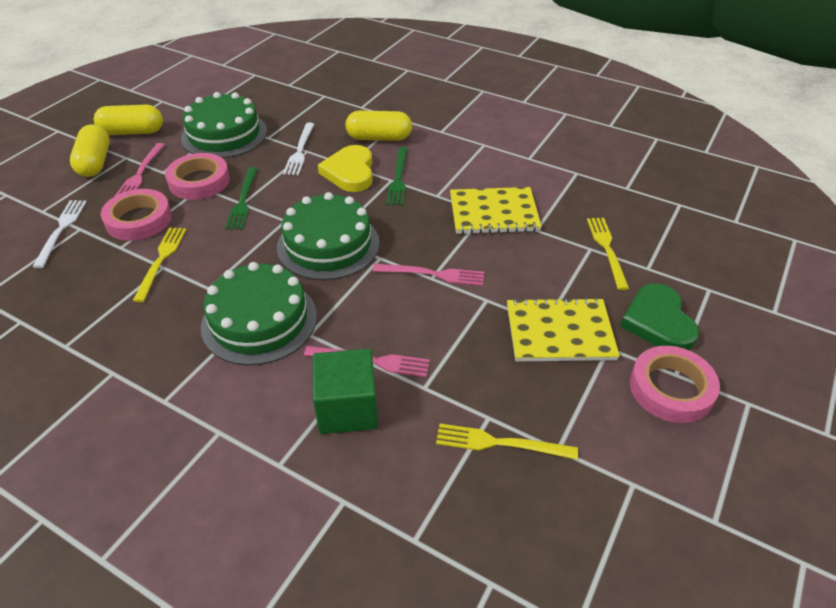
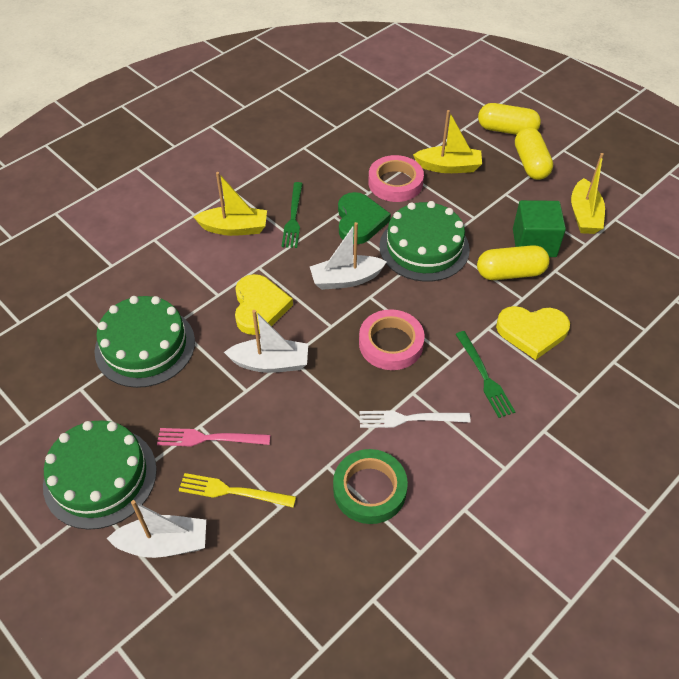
green tape: 0 -> 1
pink fork: 3 -> 1
pink tape: 3 -> 2
white boat: 0 -> 3
white fork: 2 -> 1
yellow boat: 0 -> 3
yellow fork: 3 -> 1
yellow heart: 1 -> 2
yellow notebook: 2 -> 0

